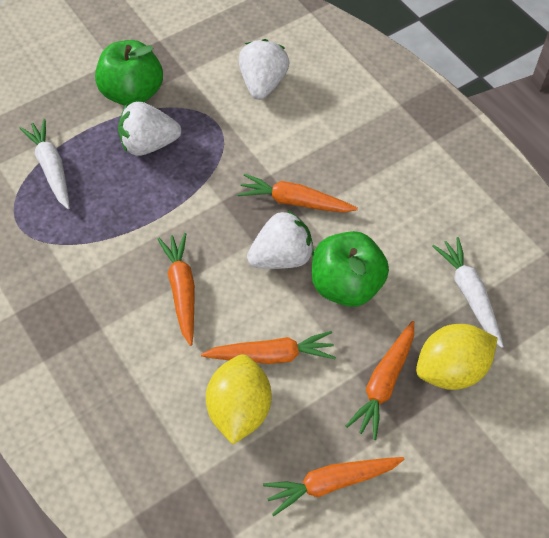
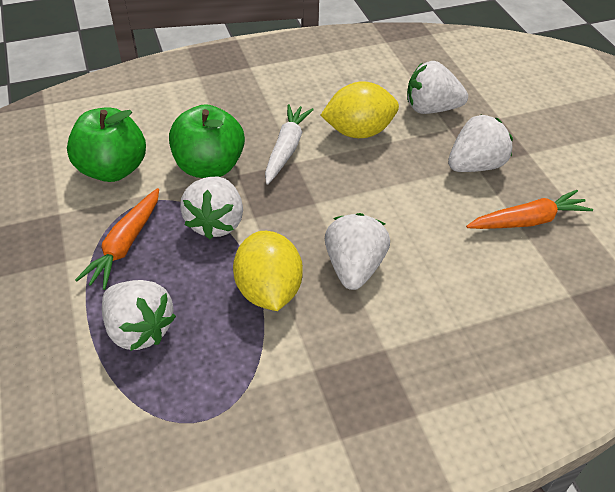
orange carrot: 5 -> 2
white carrot: 2 -> 1
white strawberry: 3 -> 5

